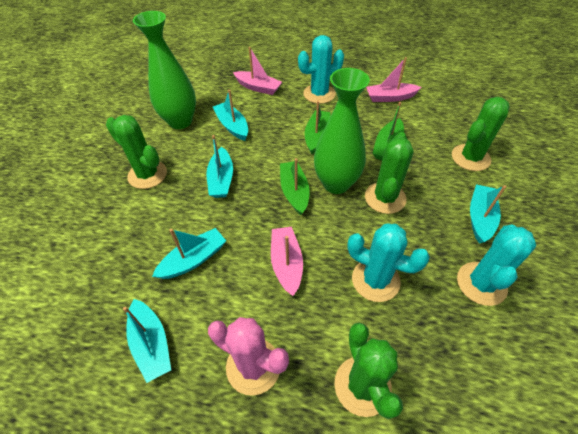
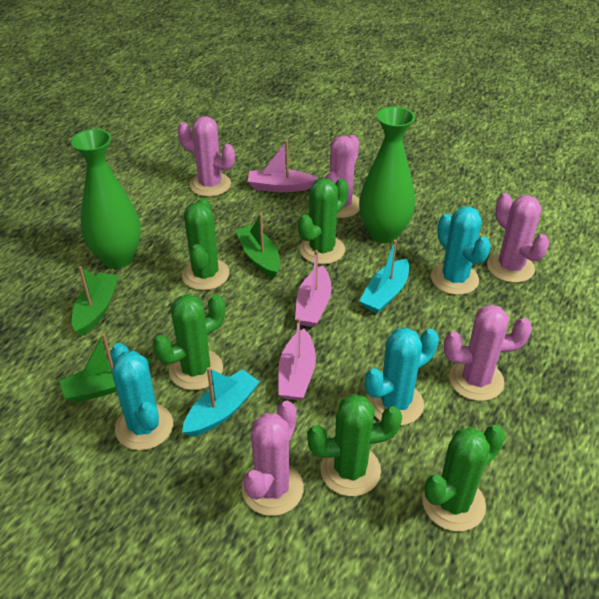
green cactus: 4 -> 5
pink cactus: 1 -> 5
turquoise boat: 5 -> 2

